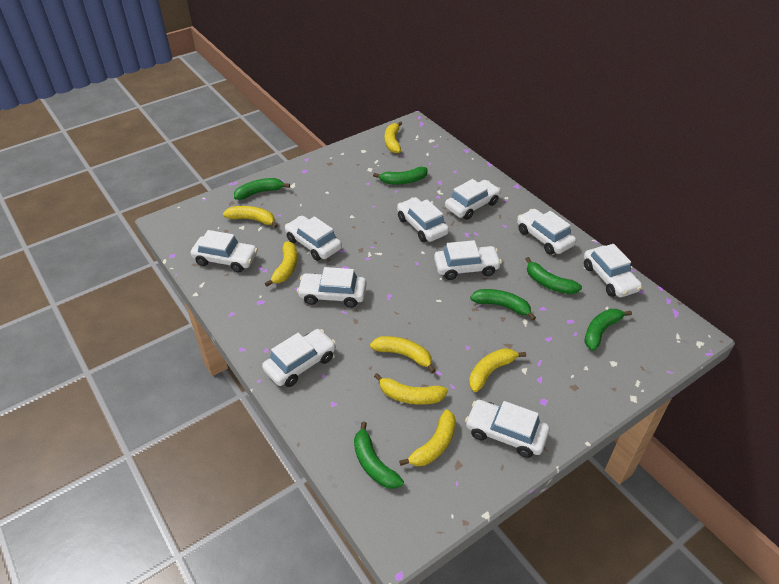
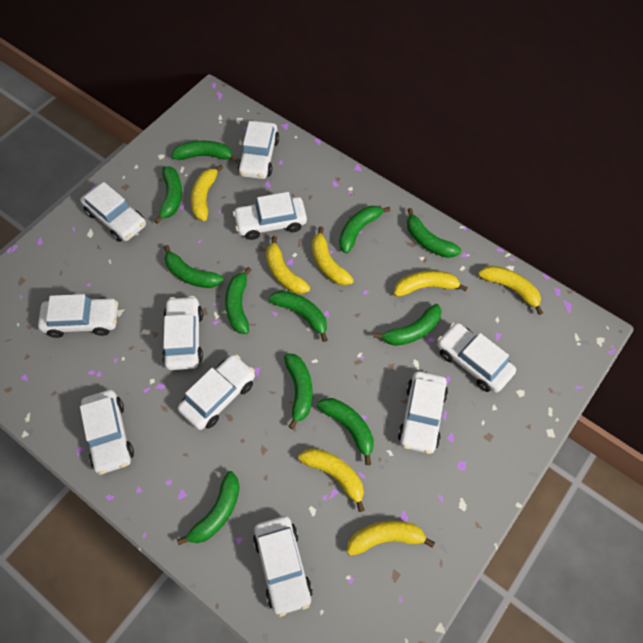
green banana: 6 -> 11

